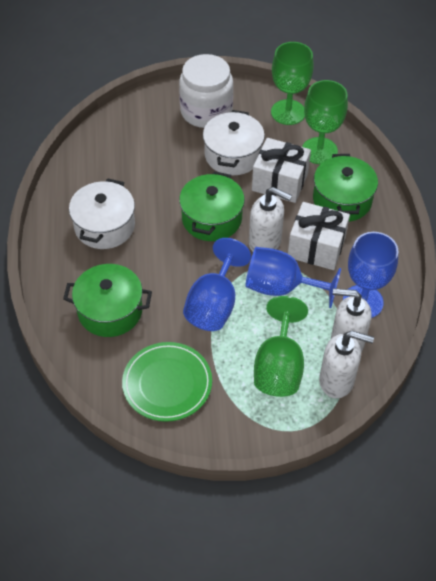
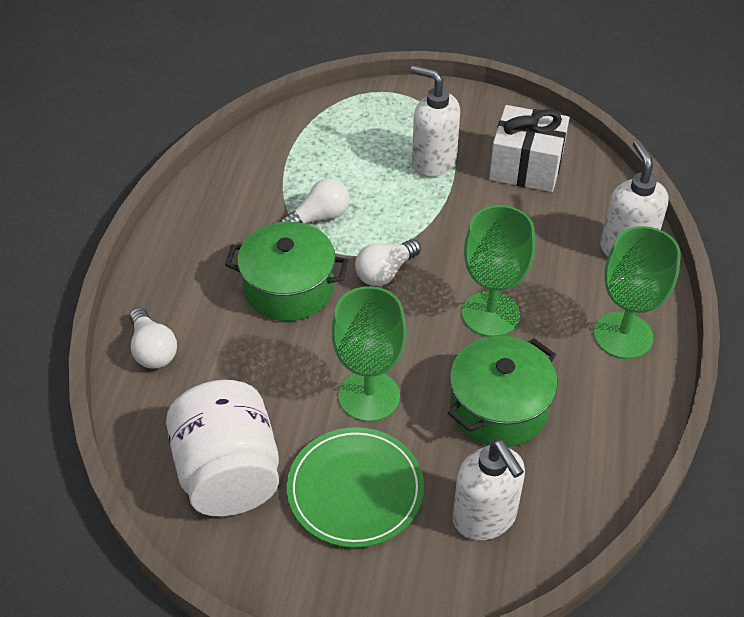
blue goblet: 3 -> 0
green pot: 3 -> 2
white gift: 2 -> 1
white light bulb: 0 -> 3
white pot: 2 -> 0

